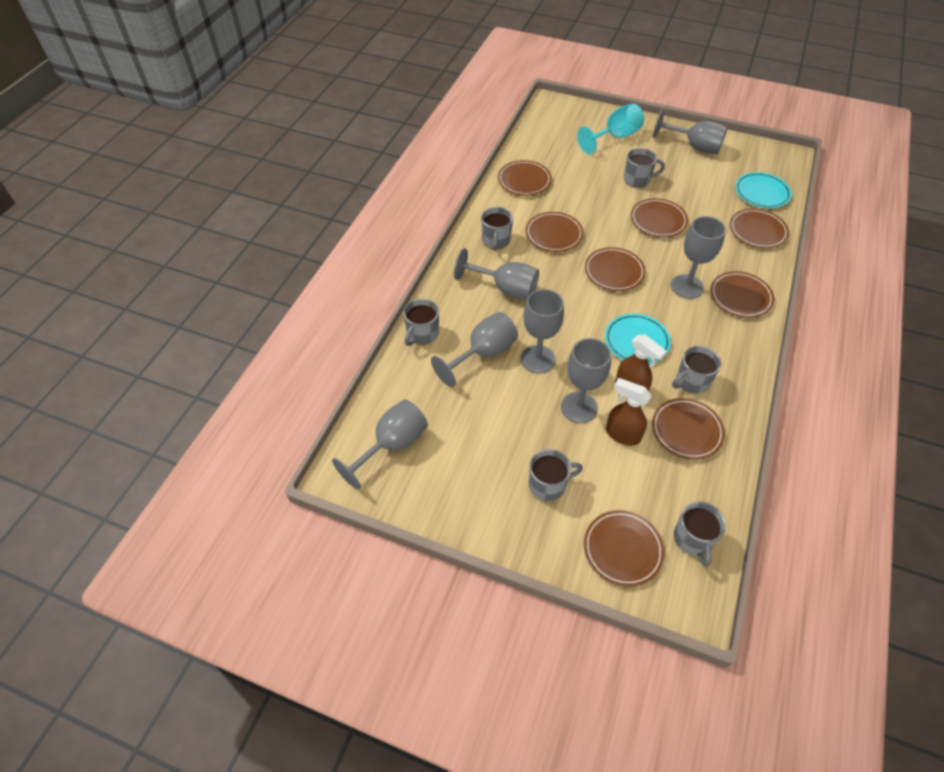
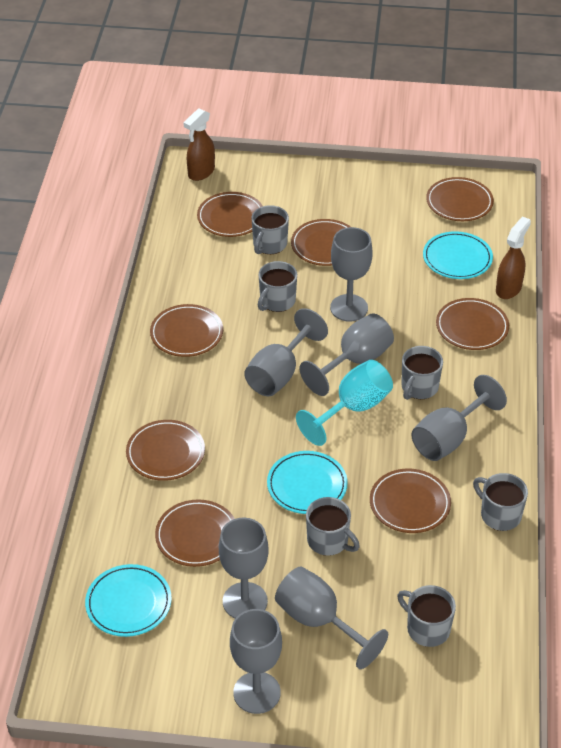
turquoise plate: 2 -> 3

